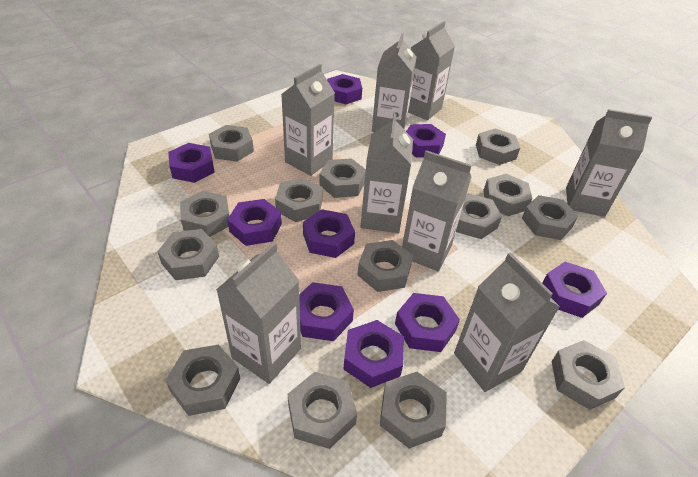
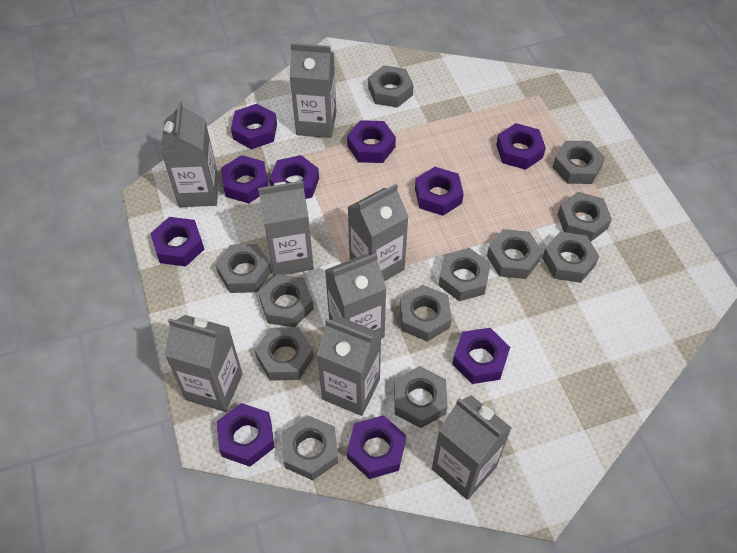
grey nut: 14 -> 12
purple nut: 9 -> 10

